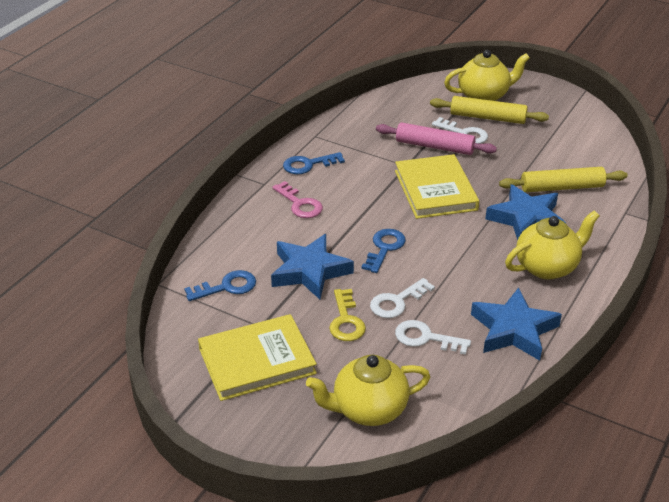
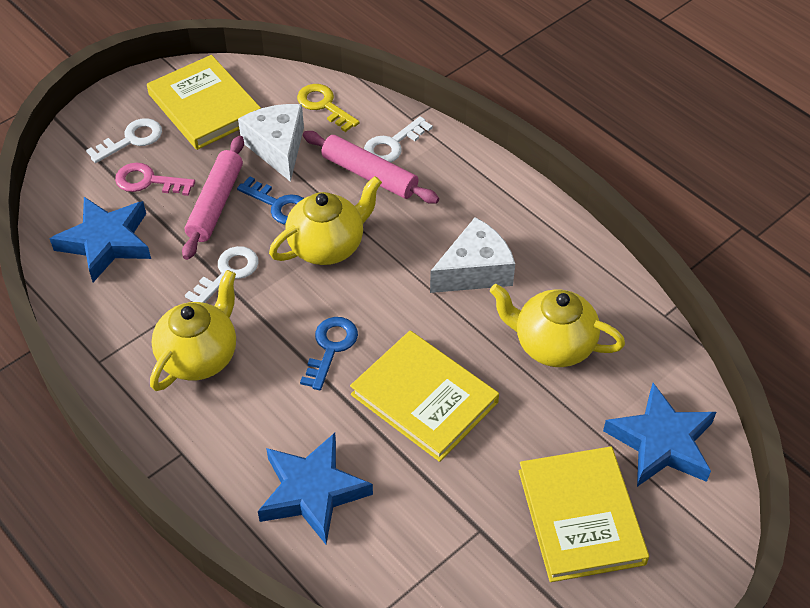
blue key: 3 -> 2
pink rolling pin: 1 -> 2
white cheese: 0 -> 2
yellow book: 2 -> 3
yellow rolling pin: 2 -> 0

